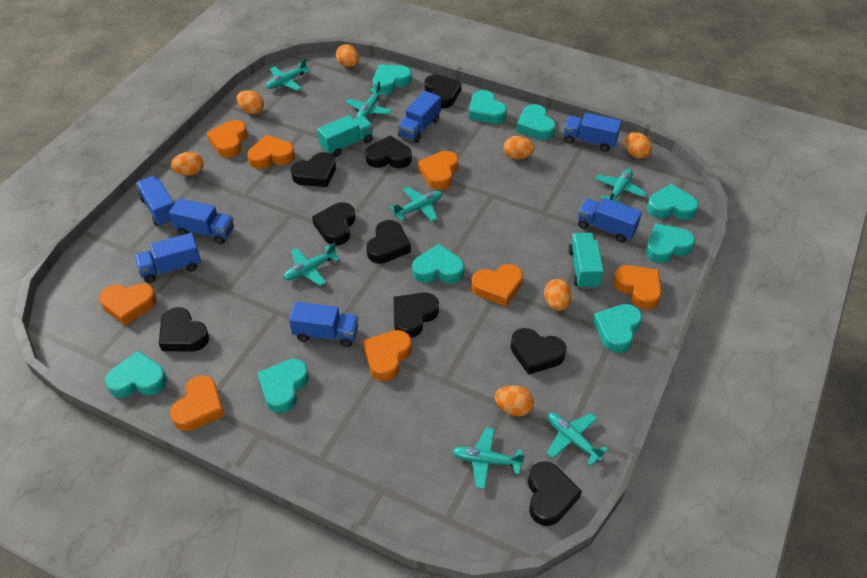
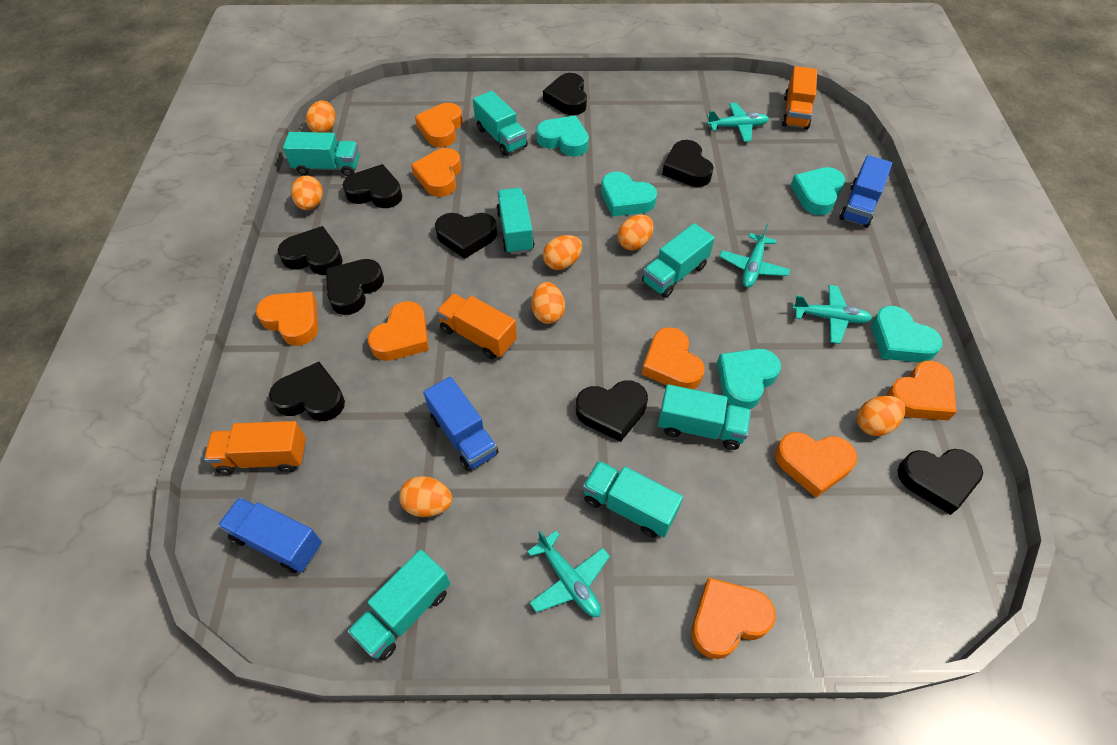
blue truck: 7 -> 3
orange truck: 0 -> 3
turquoise heart: 9 -> 5
turquoise plane: 7 -> 4
turquoise truck: 2 -> 7

